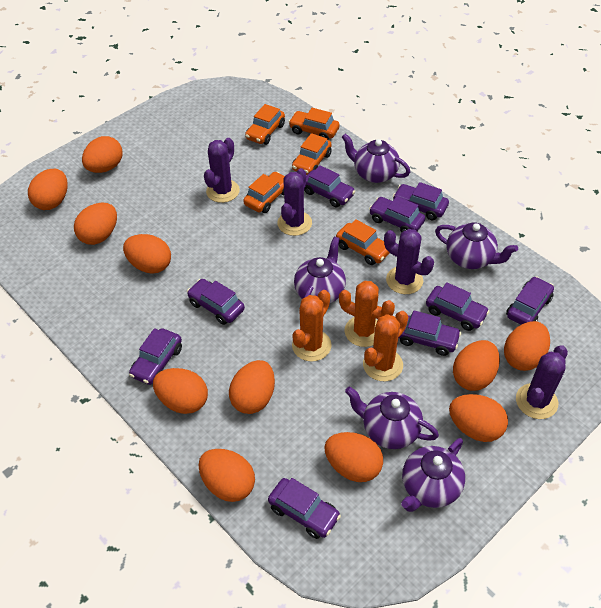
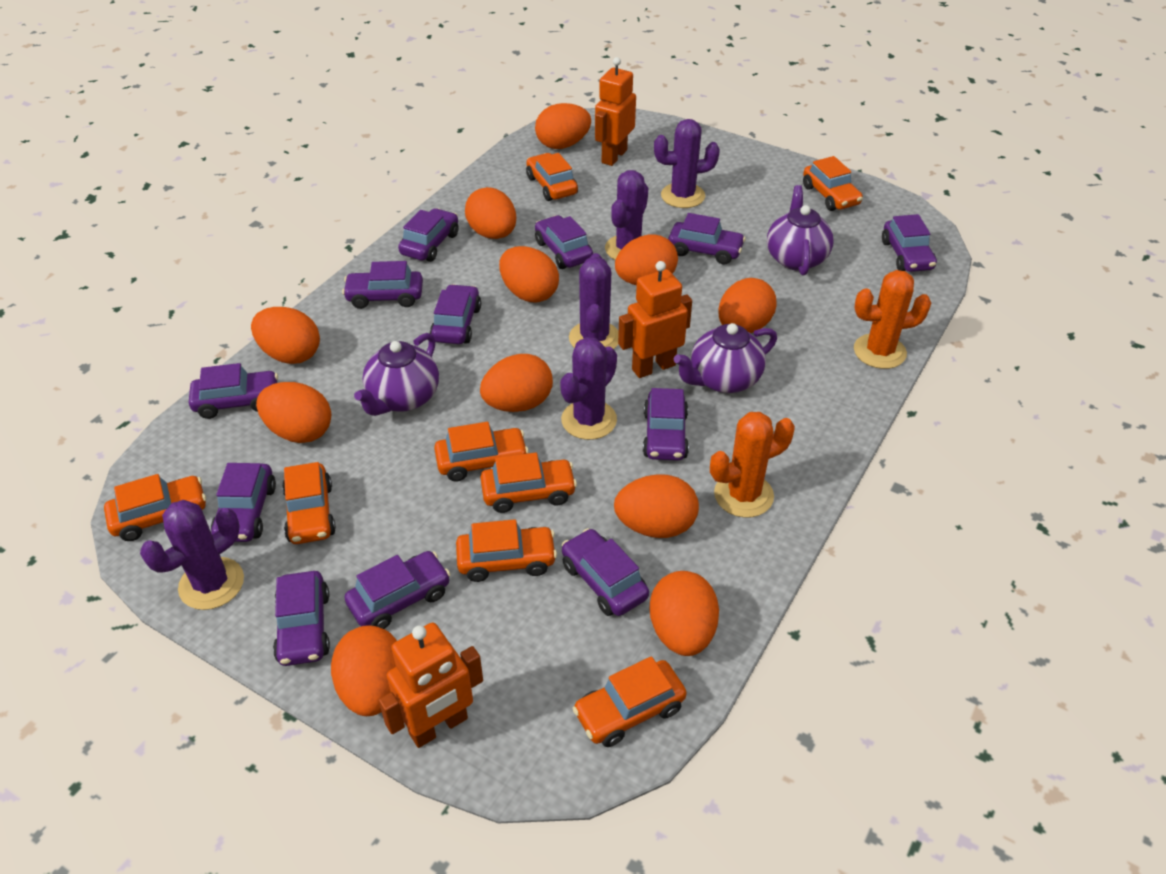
orange cactus: 3 -> 2
orange car: 5 -> 8
orange robot: 0 -> 3
purple cactus: 4 -> 5
purple car: 9 -> 12
purple teapot: 5 -> 3

